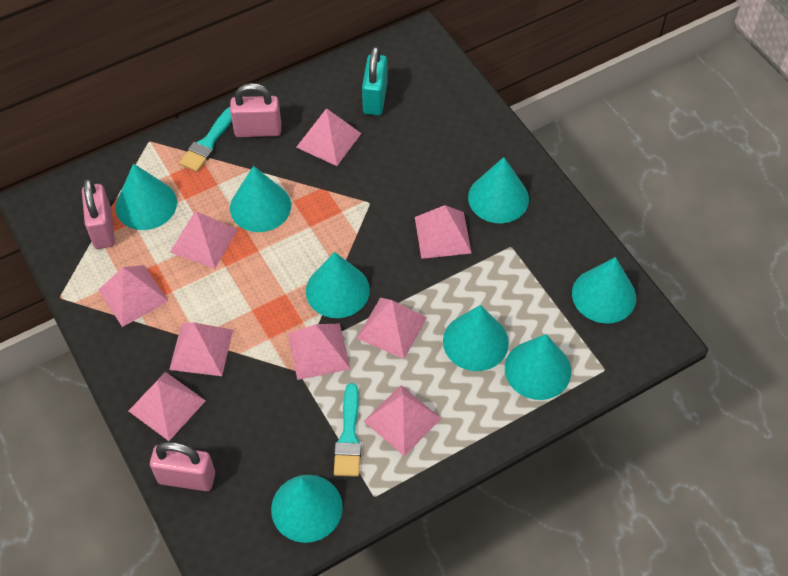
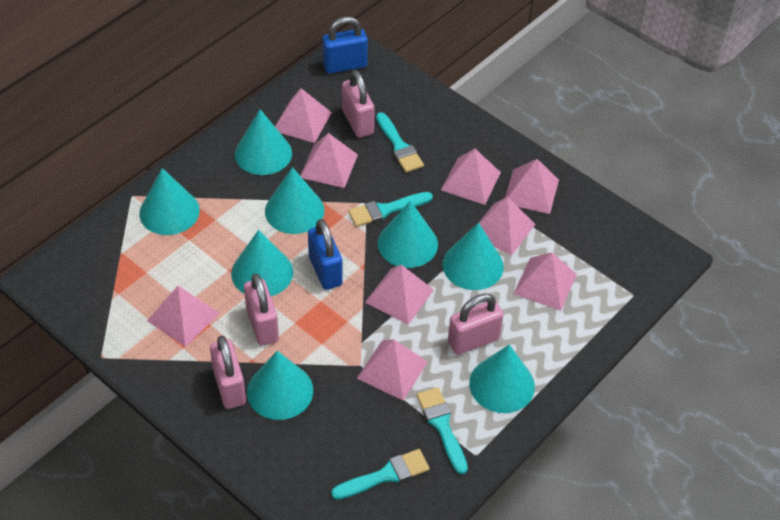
blue padlock: 0 -> 2
pink padlock: 3 -> 4
turquoise brush: 2 -> 4
turquoise padlock: 1 -> 0

